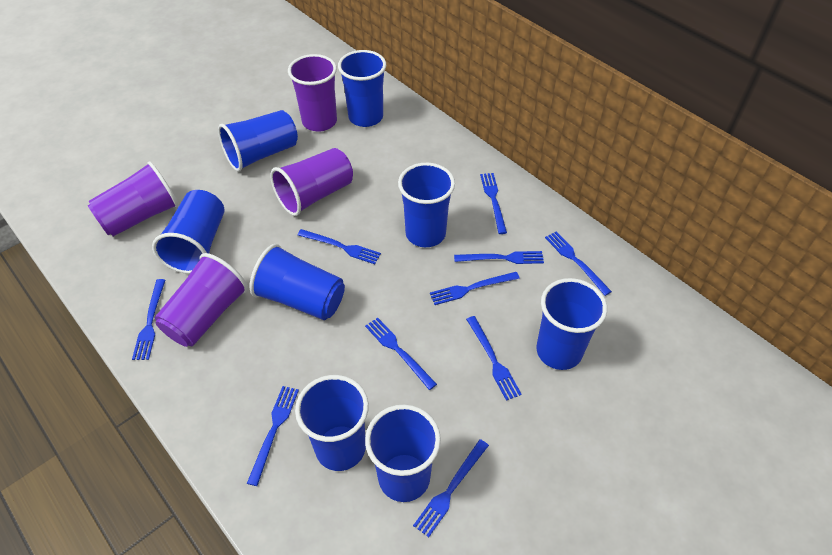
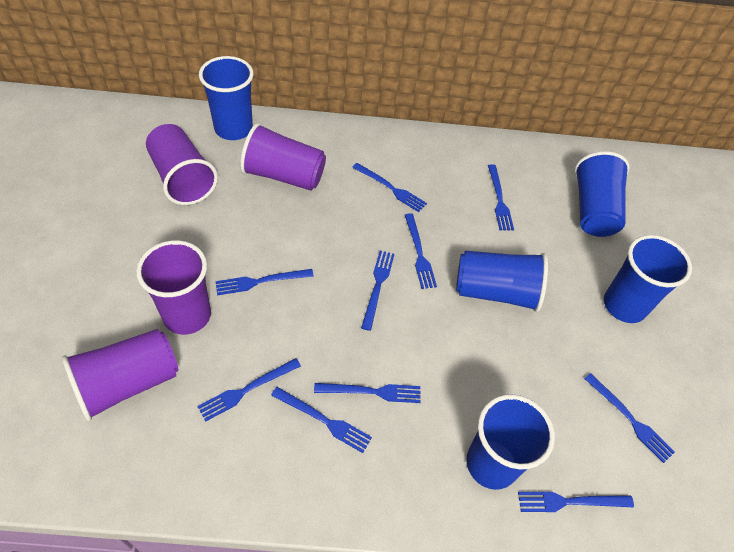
blue cup: 8 -> 5

